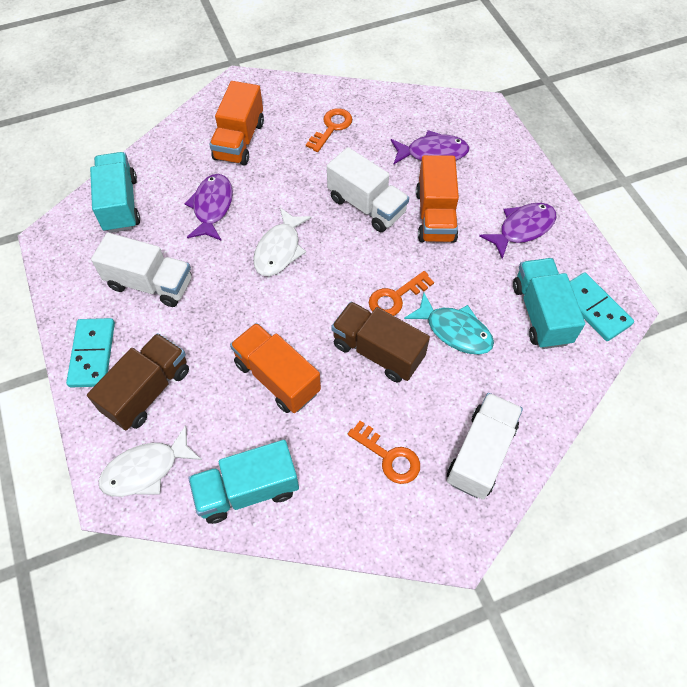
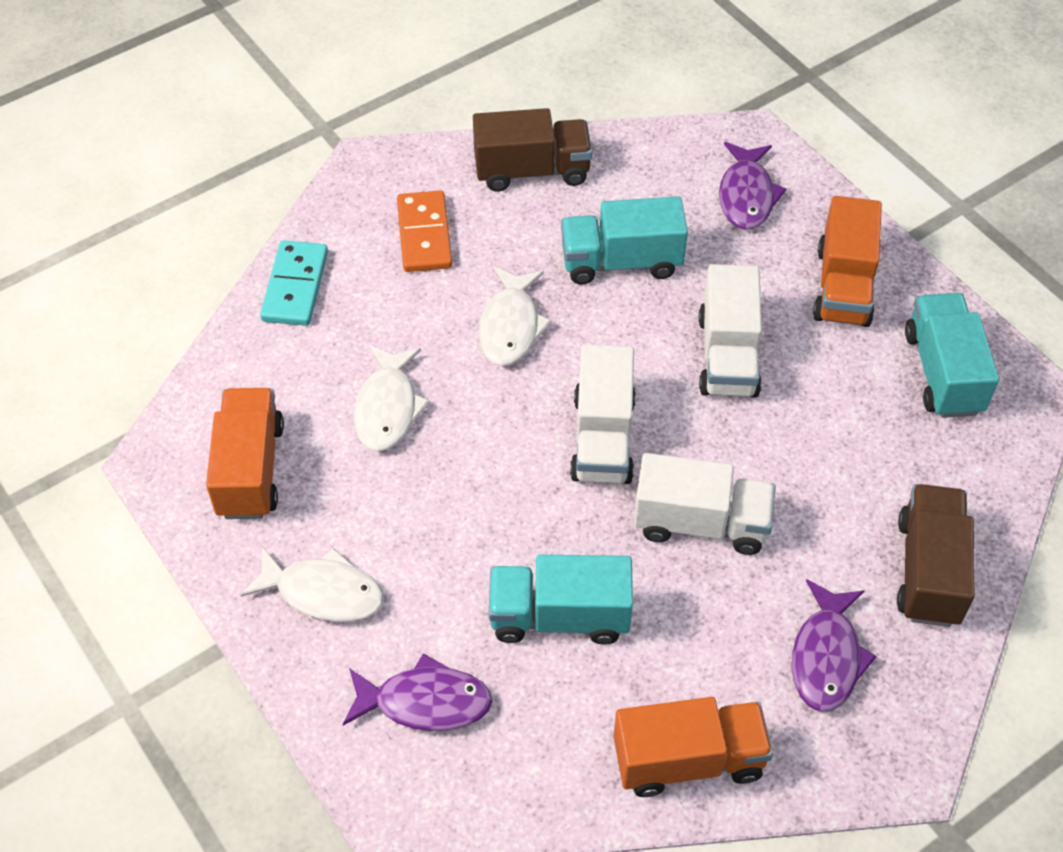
orange domino: 0 -> 1
orange key: 3 -> 0
turquoise domino: 2 -> 1
turquoise fish: 1 -> 0
white fish: 2 -> 3

